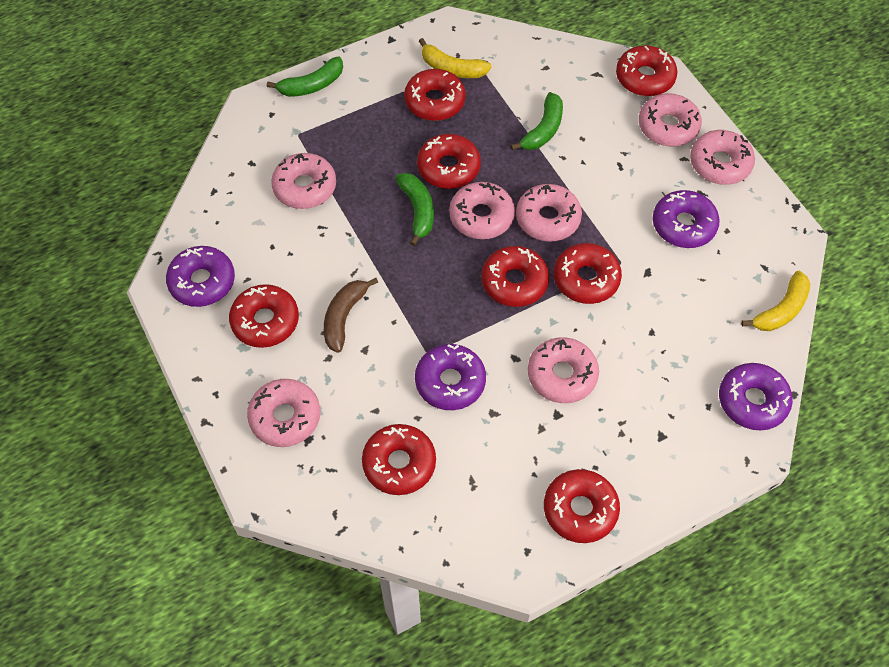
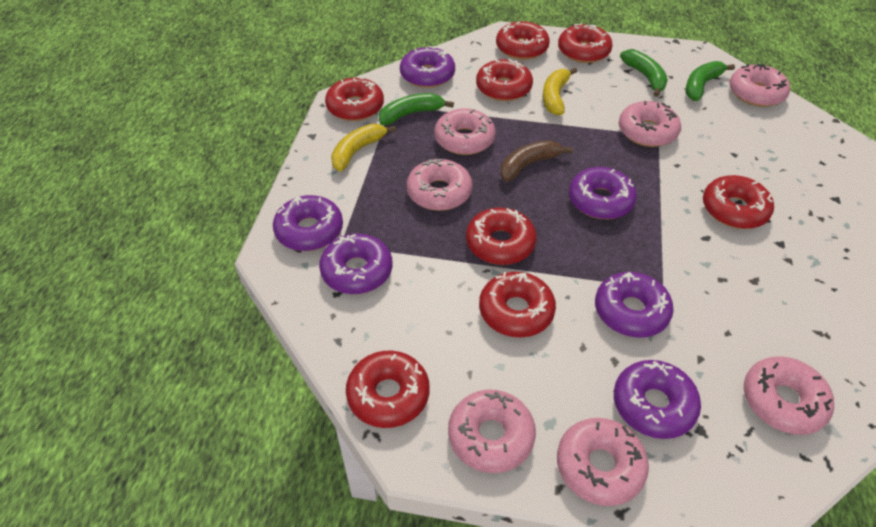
purple donut: 4 -> 6

